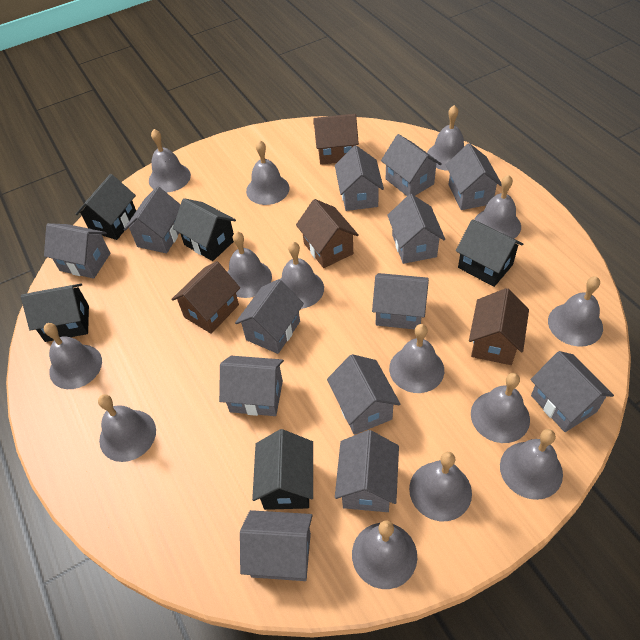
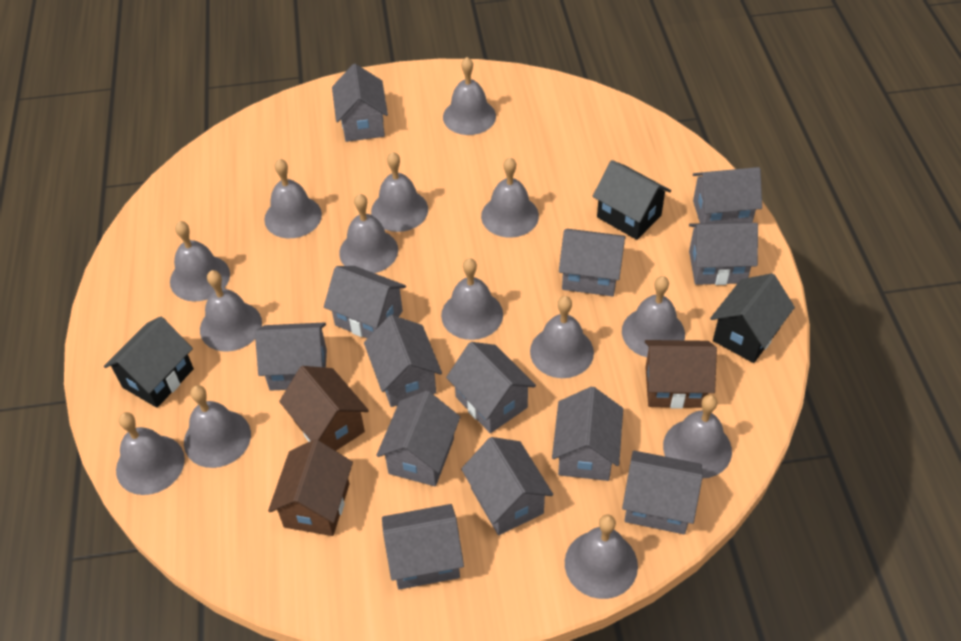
black house: 5 -> 3
brown house: 4 -> 3

